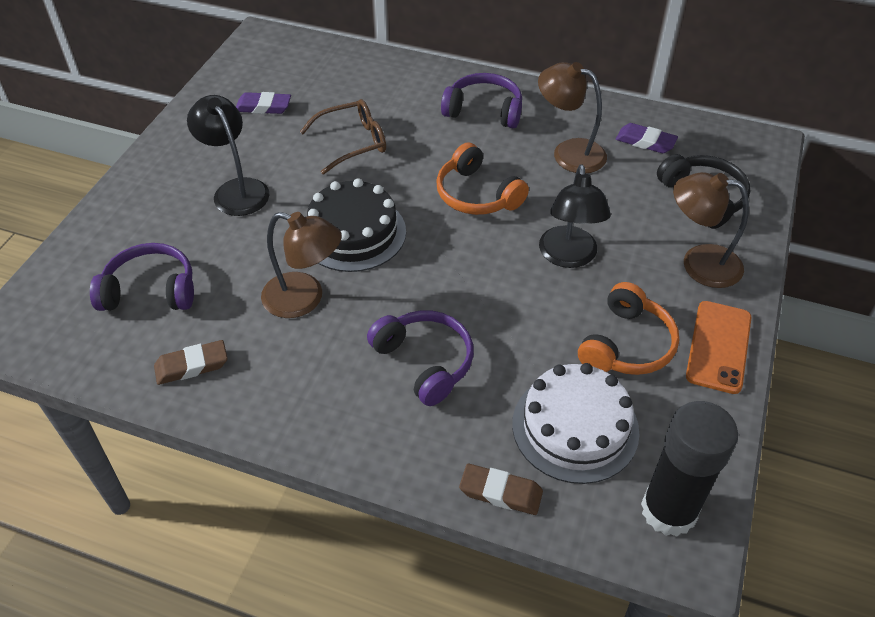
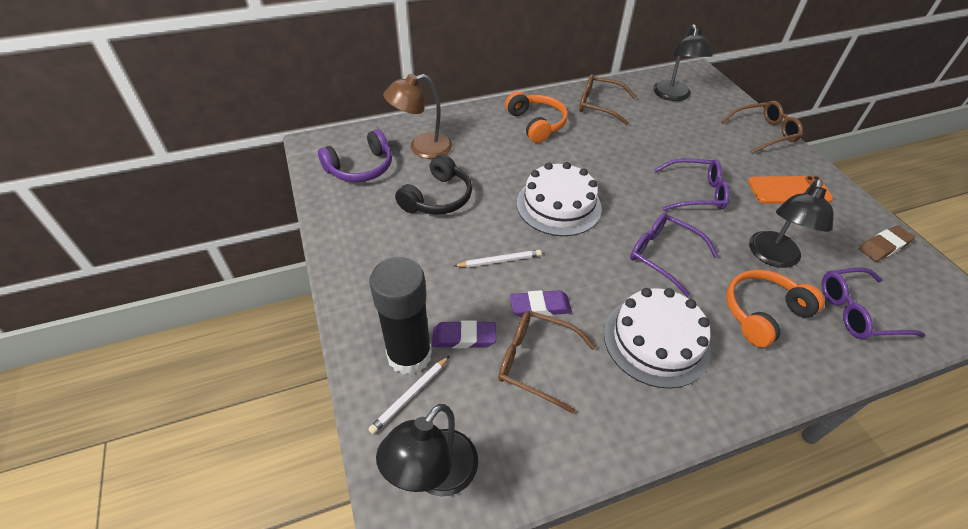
black cake: 1 -> 0
black lamp: 2 -> 3
brown eraser: 2 -> 1
brown glasses: 1 -> 3
brown lamp: 3 -> 1
purple glasses: 0 -> 3
purple headphones: 3 -> 1
white cake: 1 -> 2
white pencil: 0 -> 2

